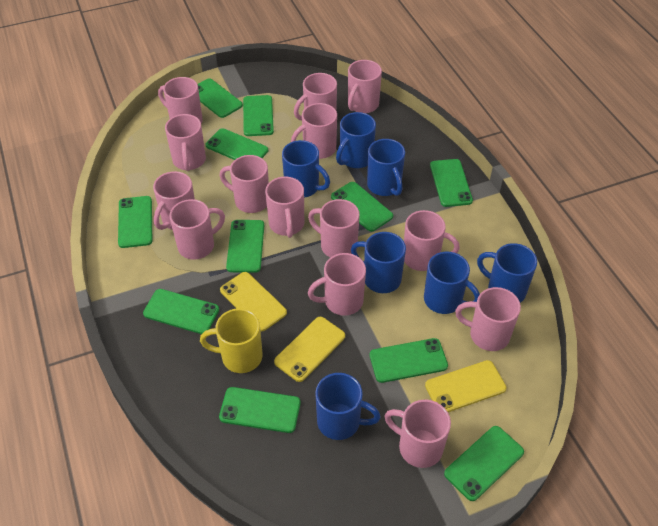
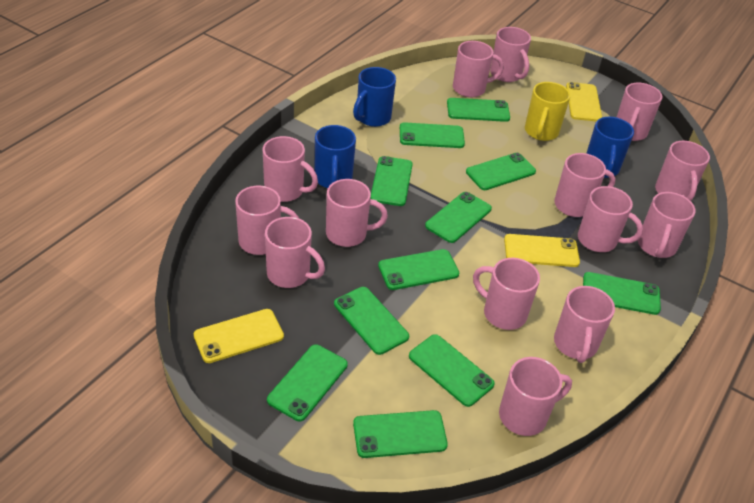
blue mug: 7 -> 3

